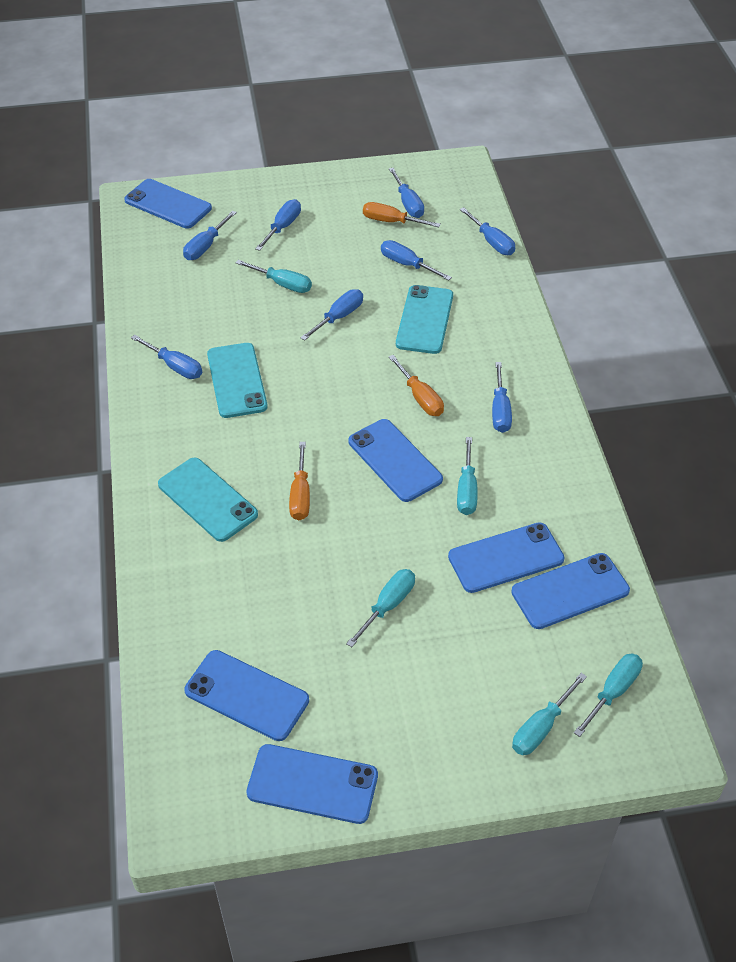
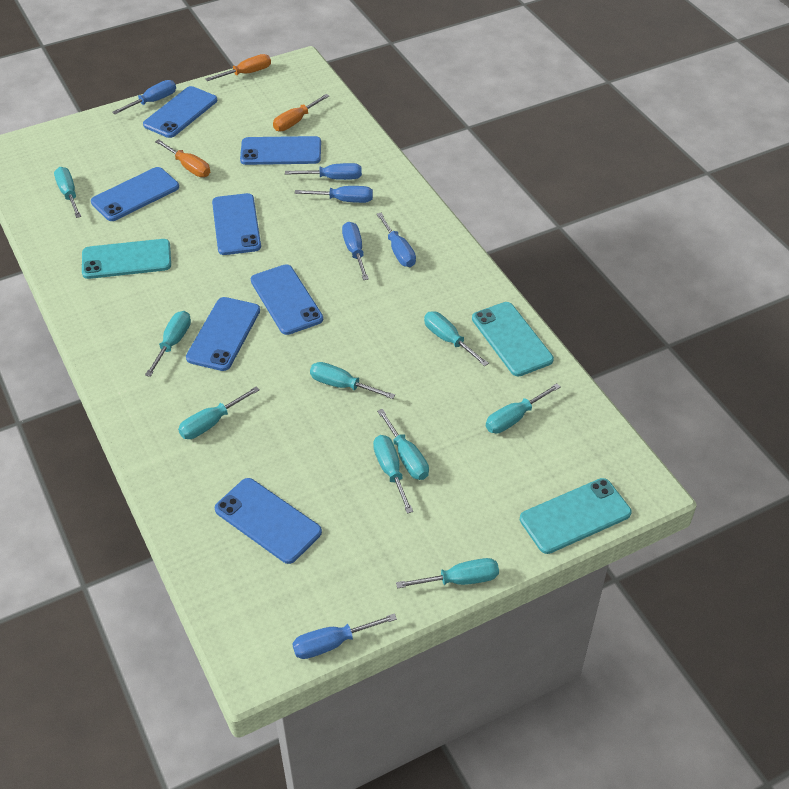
blue phone: 6 -> 7
blue screwdriver: 8 -> 6
turquoise screwdriver: 5 -> 9

